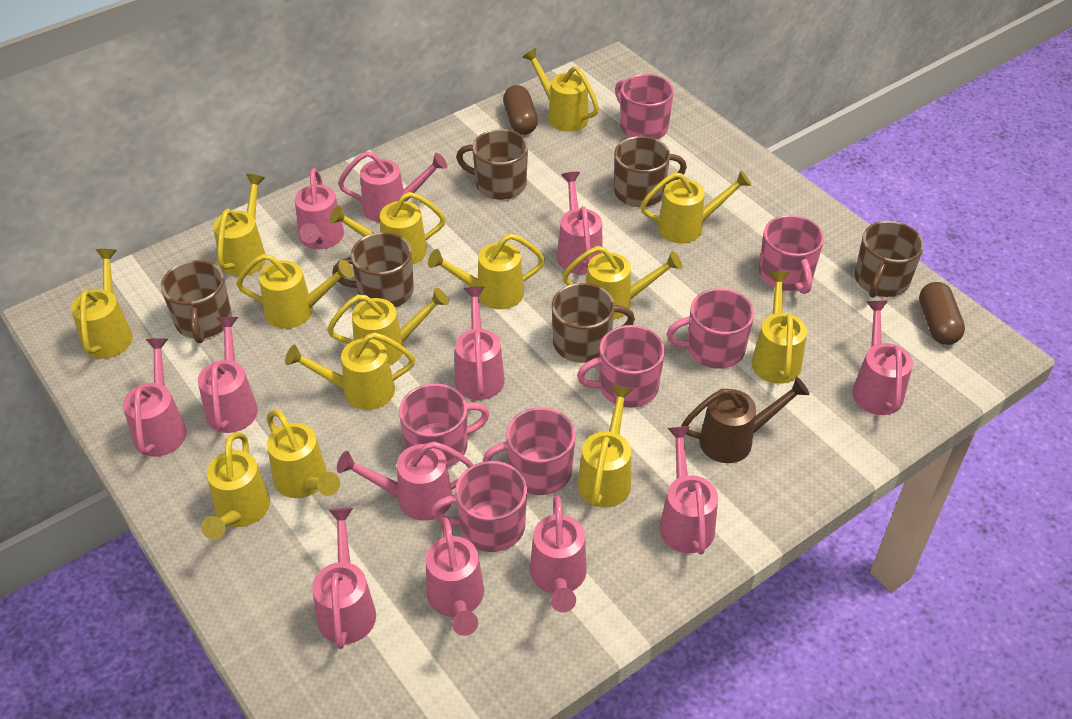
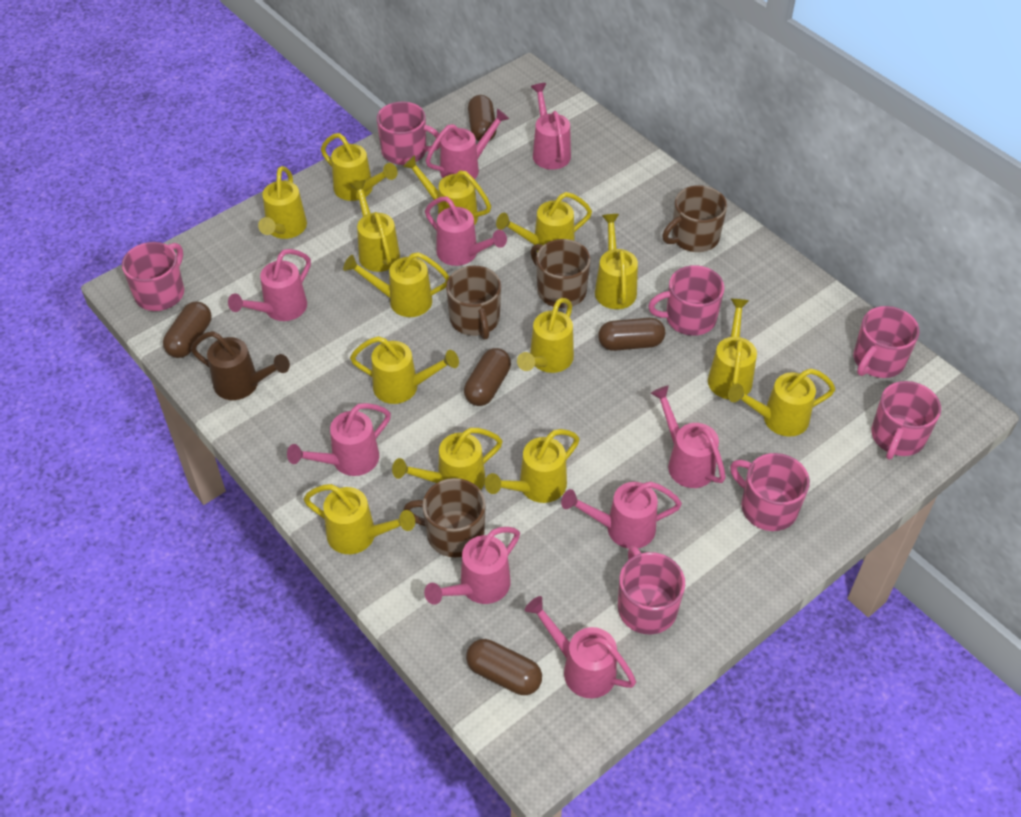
brown capsule: 2 -> 5
brown mug: 6 -> 4
pink watering can: 12 -> 9

